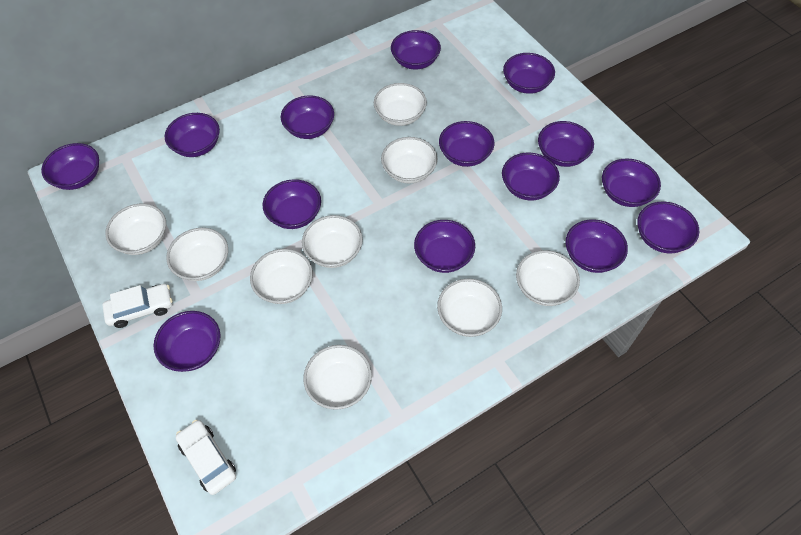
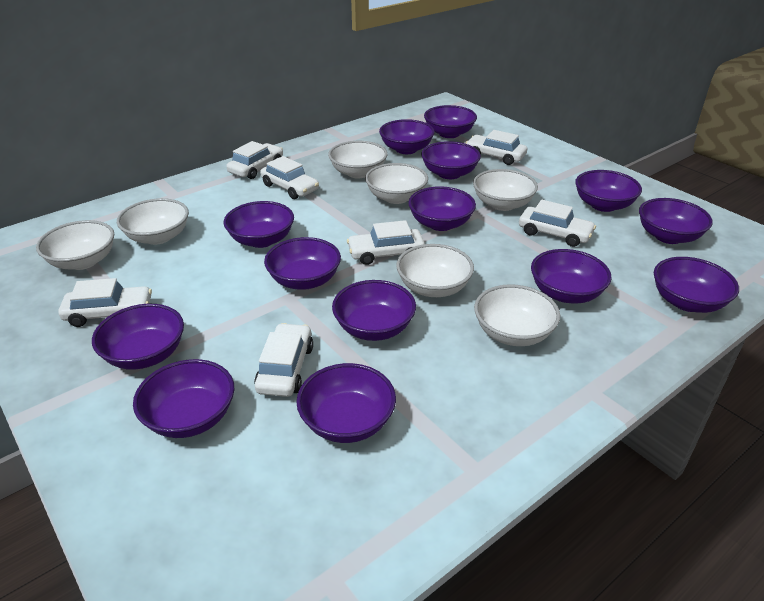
white bowl: 9 -> 7
white car: 2 -> 7

